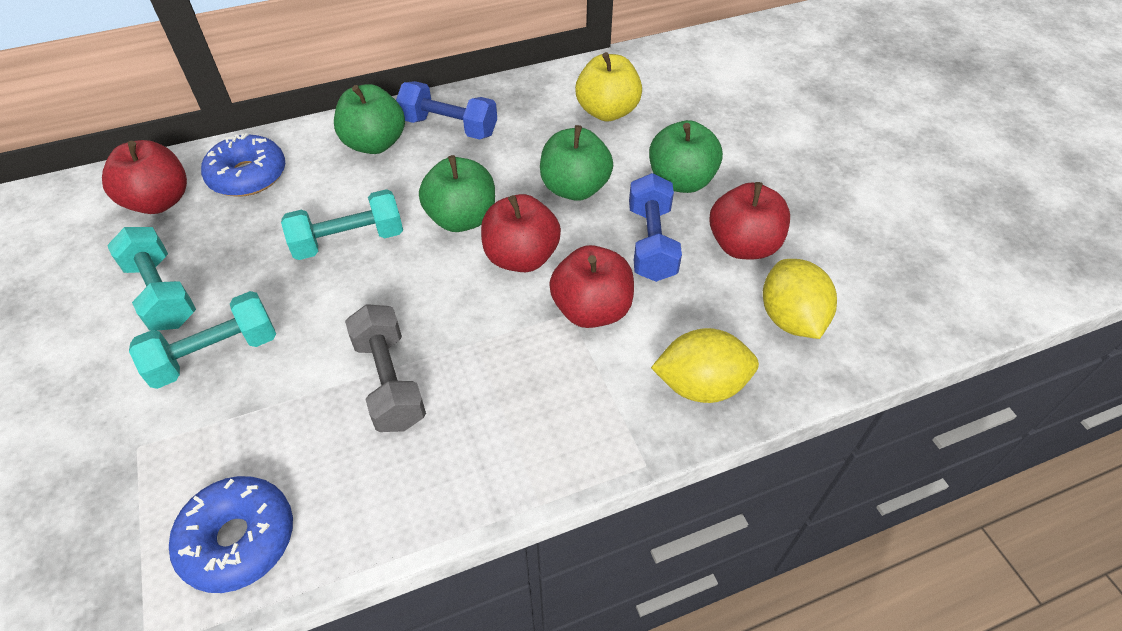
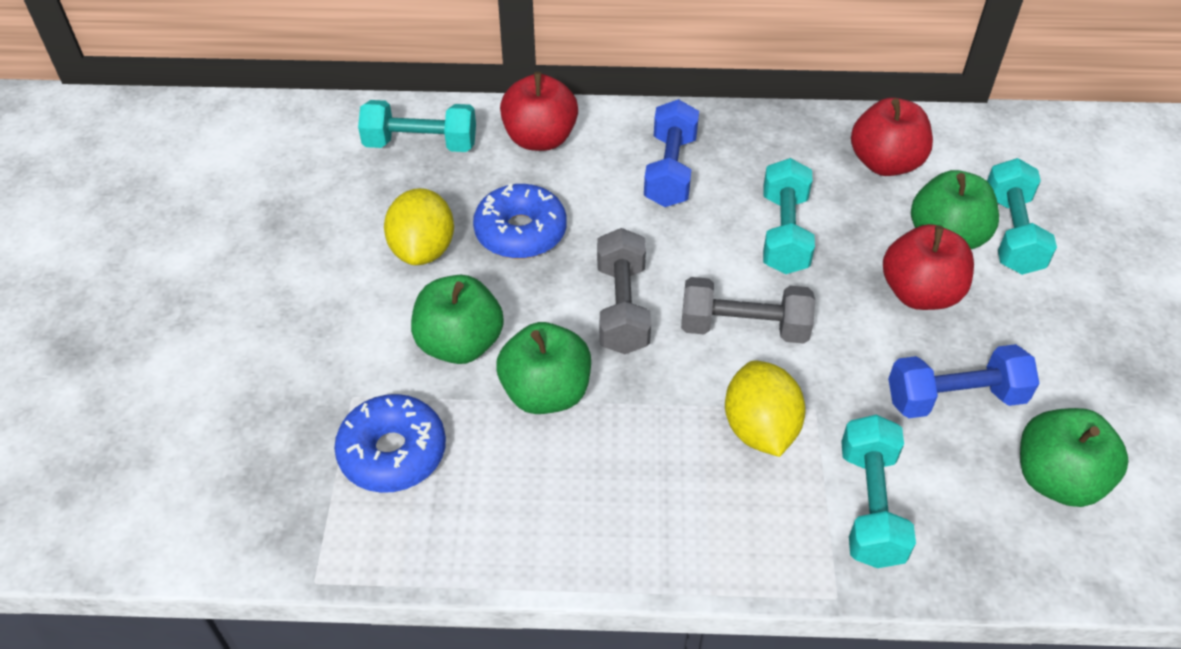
grey dumbbell: 1 -> 2
red apple: 4 -> 3
turquoise dumbbell: 3 -> 4
yellow apple: 1 -> 0

